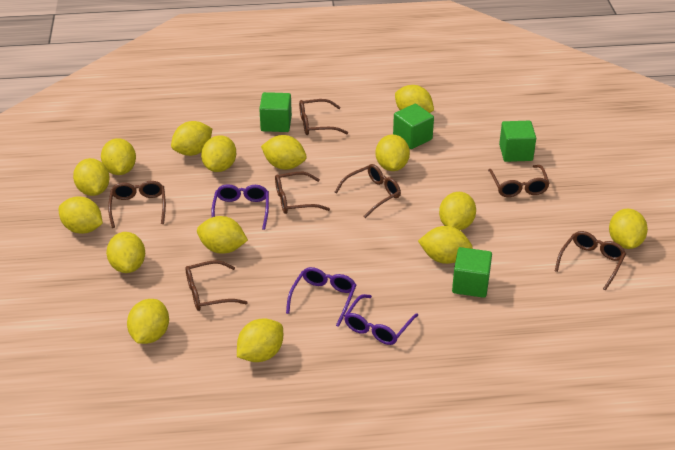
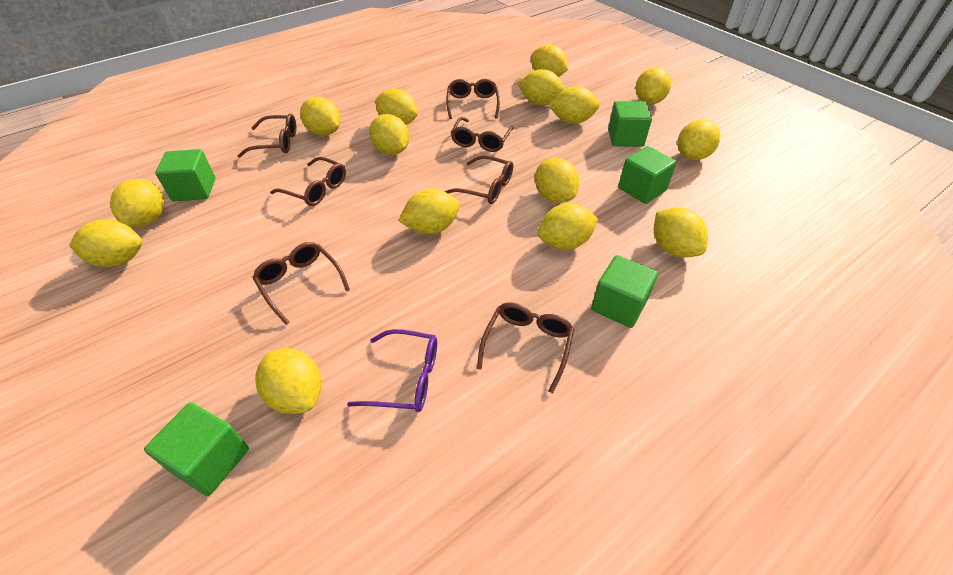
green cube: 4 -> 5
purple glasses: 3 -> 1

